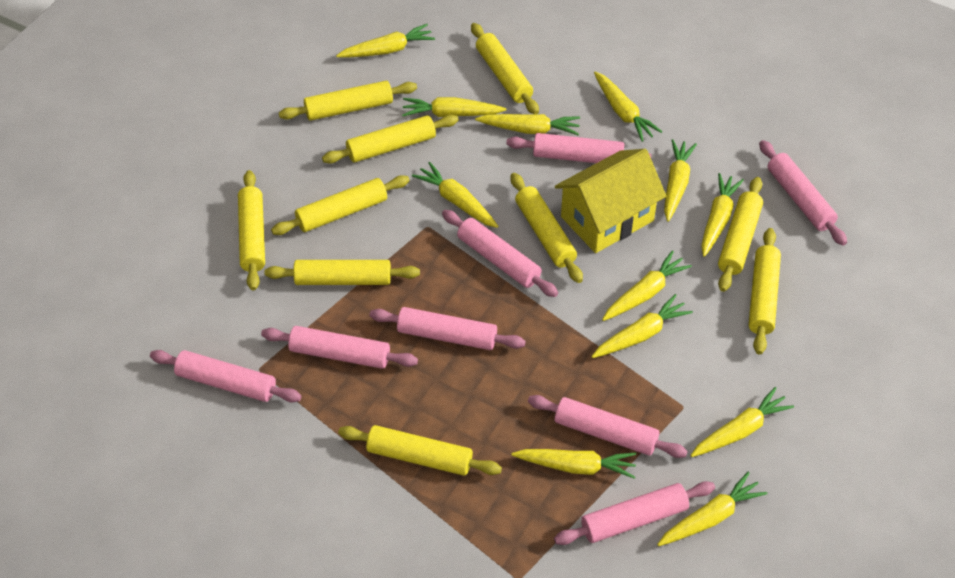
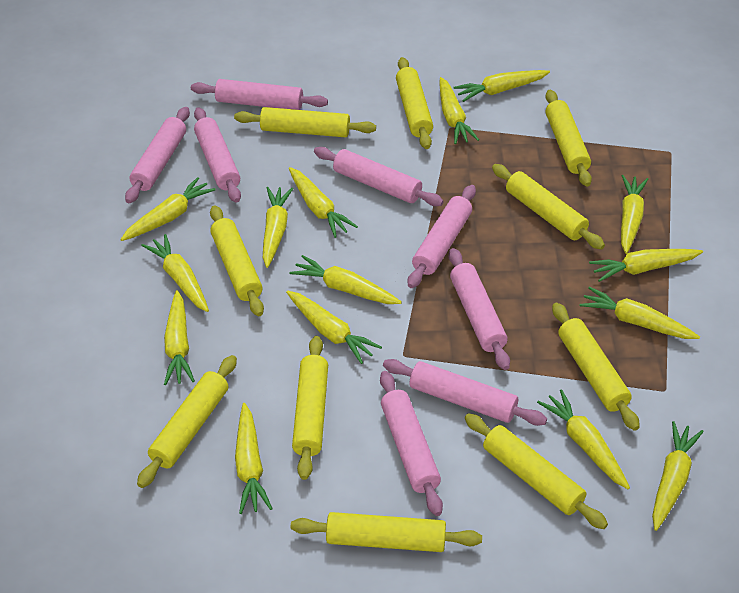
yellow carrot: 12 -> 15
yellow house: 1 -> 0

